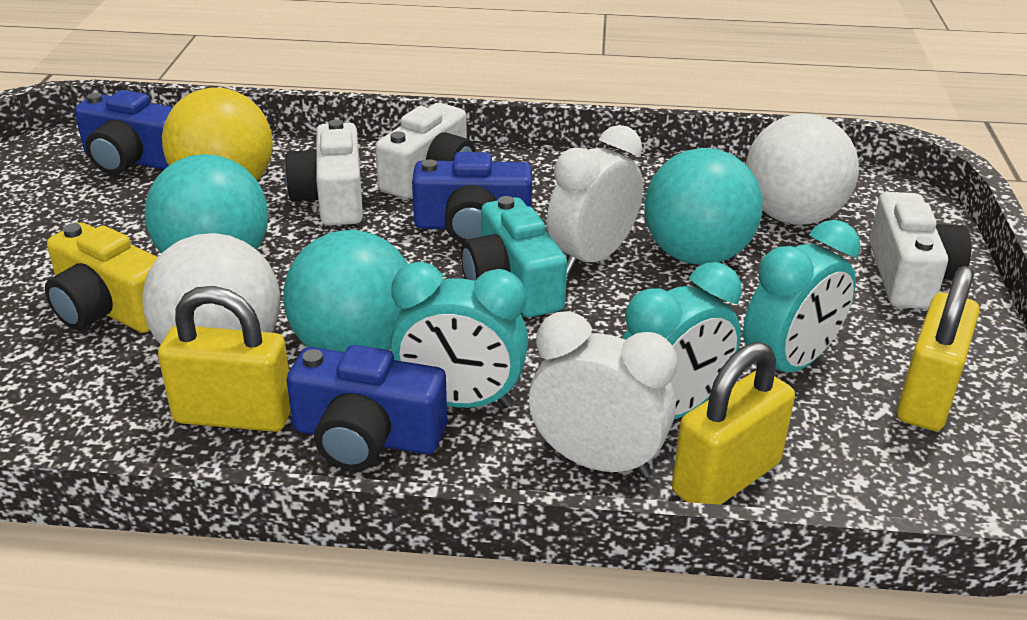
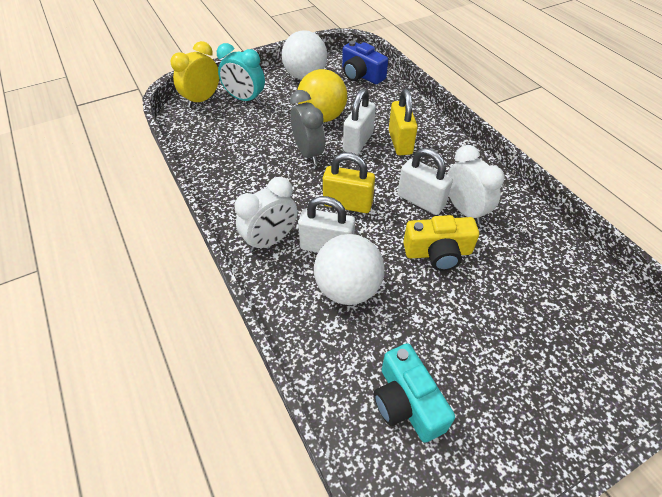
blue camera: 3 -> 1
grey clock: 0 -> 1
turquoise ball: 3 -> 0
turquoise clock: 3 -> 1
white camera: 3 -> 0
white padlock: 0 -> 3
yellow clock: 0 -> 1
yellow padlock: 3 -> 2

